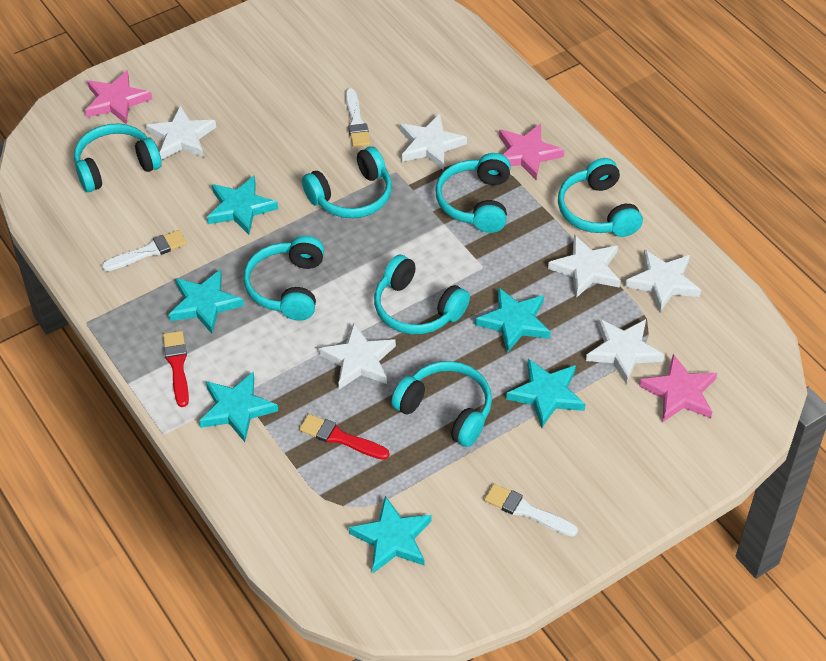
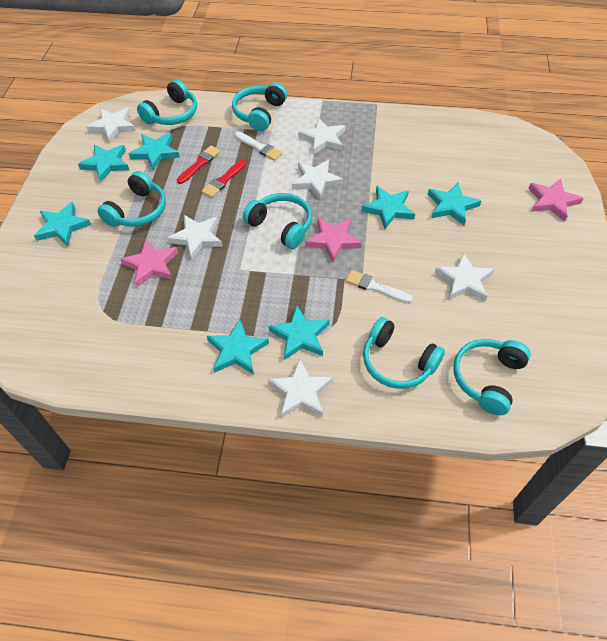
turquoise headphones: 7 -> 6
turquoise star: 6 -> 7
white brush: 3 -> 2

